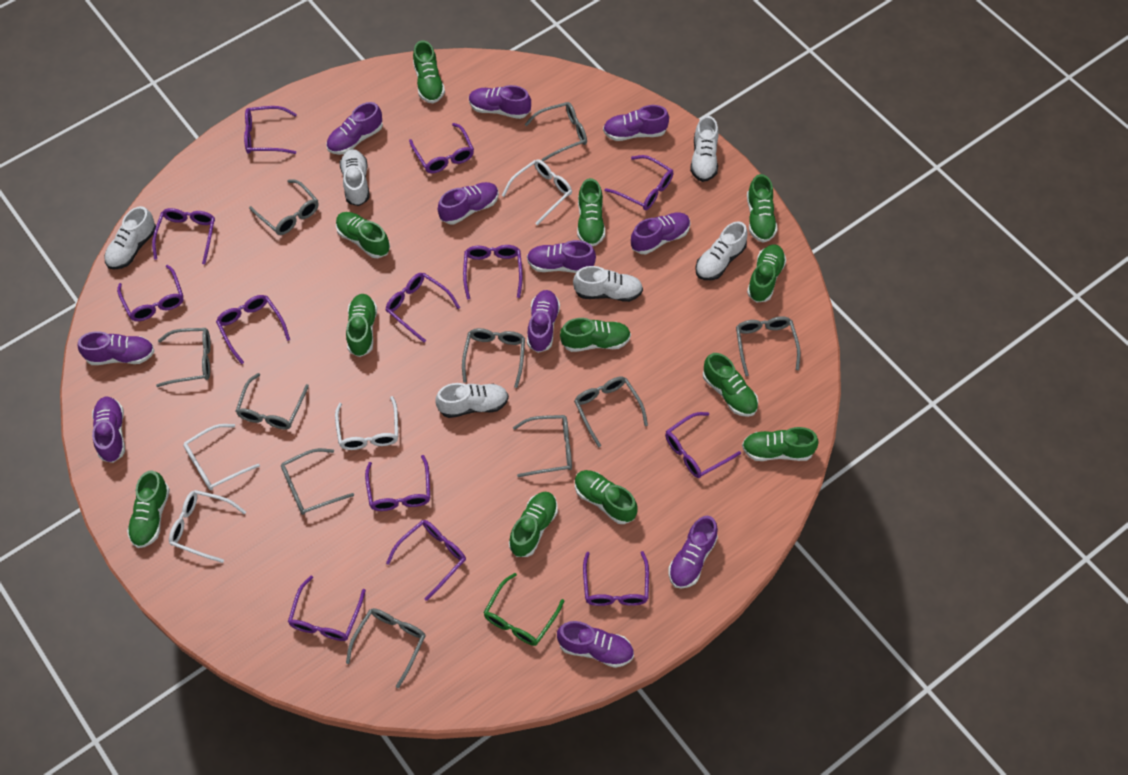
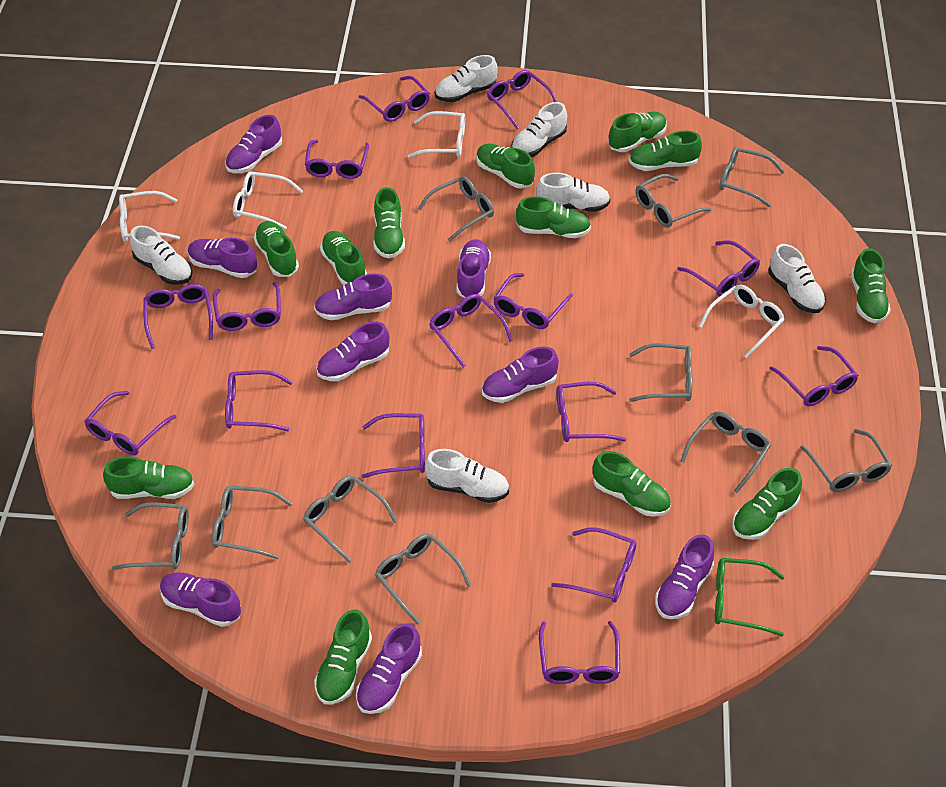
purple glasses: 13 -> 15
purple shoe: 11 -> 9

